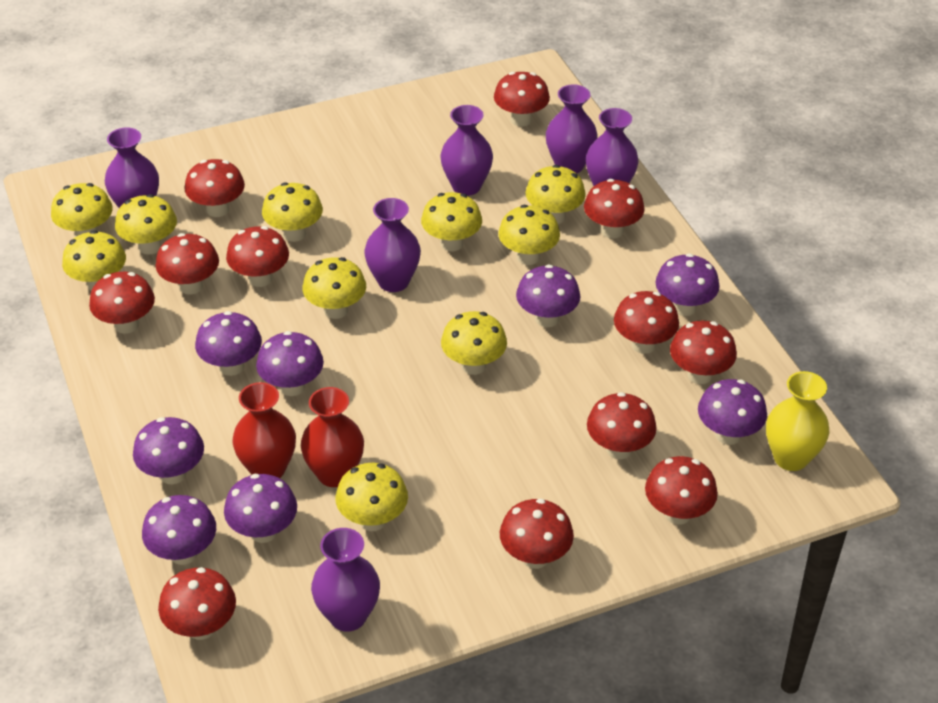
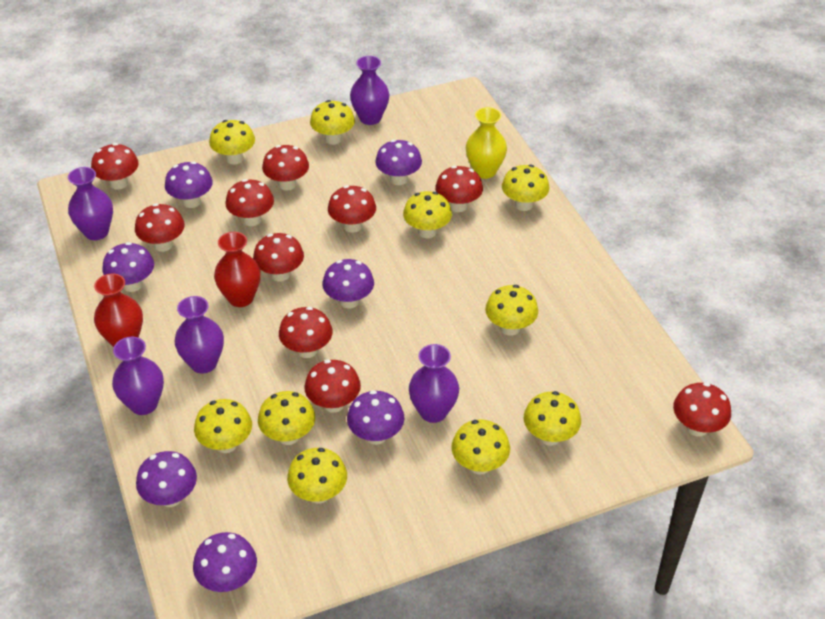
purple mushroom: 8 -> 7
purple vase: 6 -> 5
red mushroom: 12 -> 10

